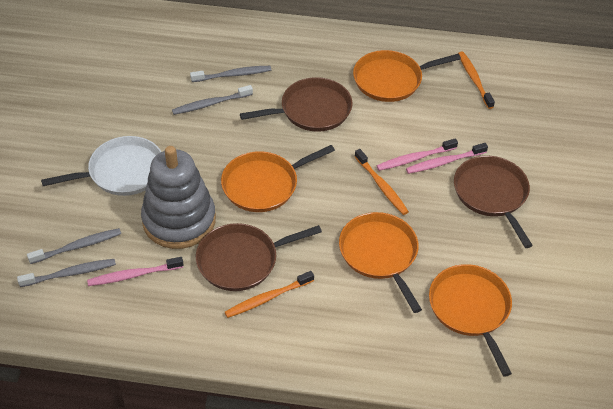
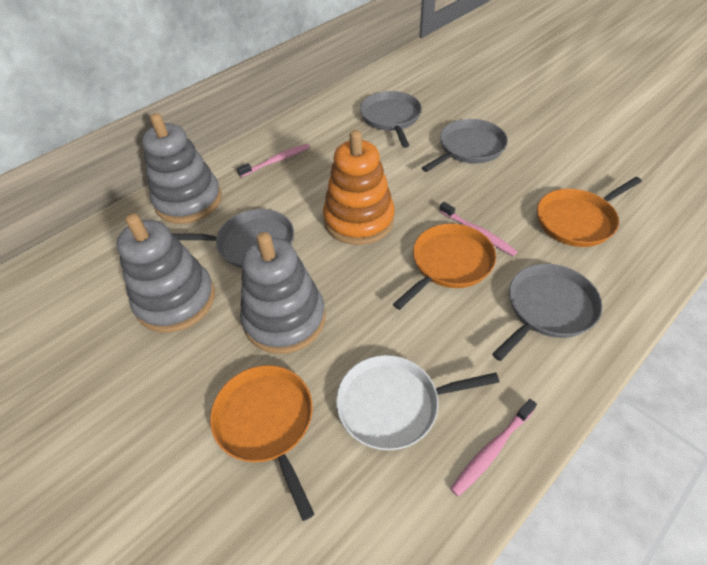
brown pan: 3 -> 0
grey pan: 0 -> 4
grey stacking toy: 1 -> 3
grey toothbrush: 4 -> 0
orange pan: 4 -> 3
orange stacking toy: 0 -> 1
orange toothbrush: 3 -> 0

